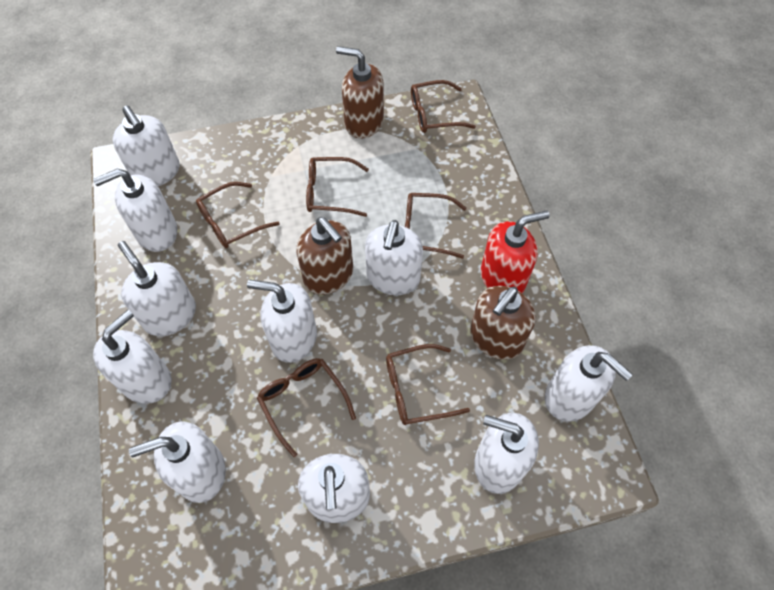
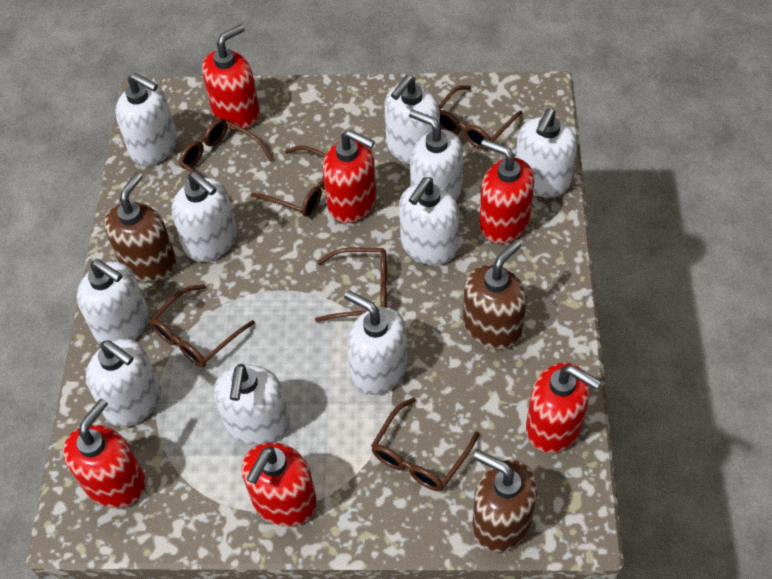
red soap dispenser: 1 -> 6

